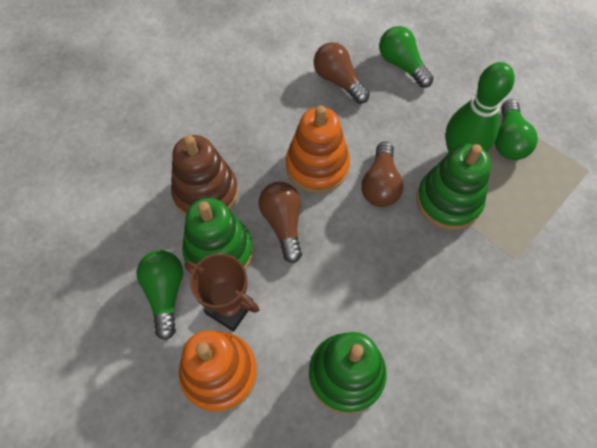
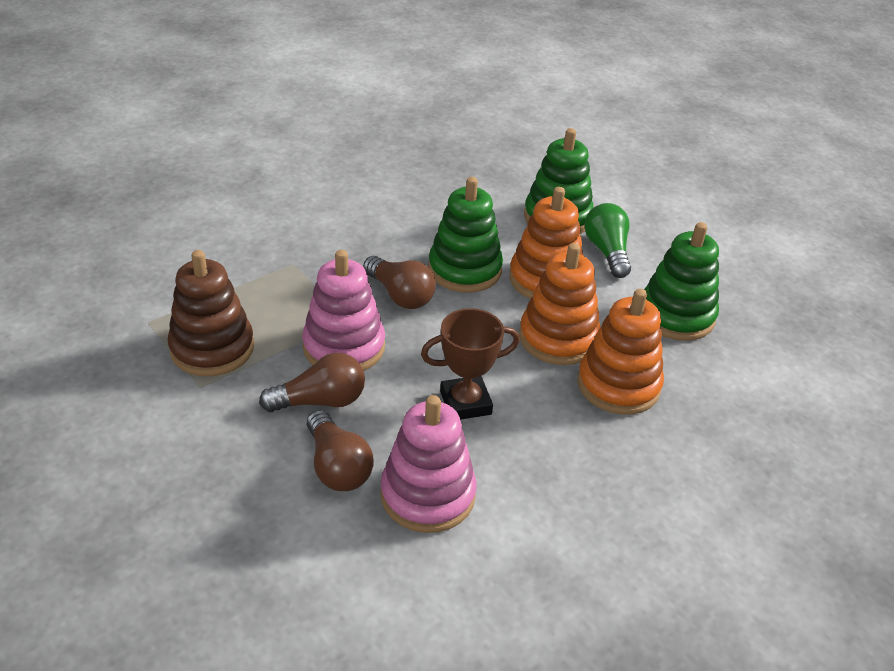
green bowling pin: 1 -> 0
green light bulb: 3 -> 1
orange stacking toy: 2 -> 3
pink stacking toy: 0 -> 2

